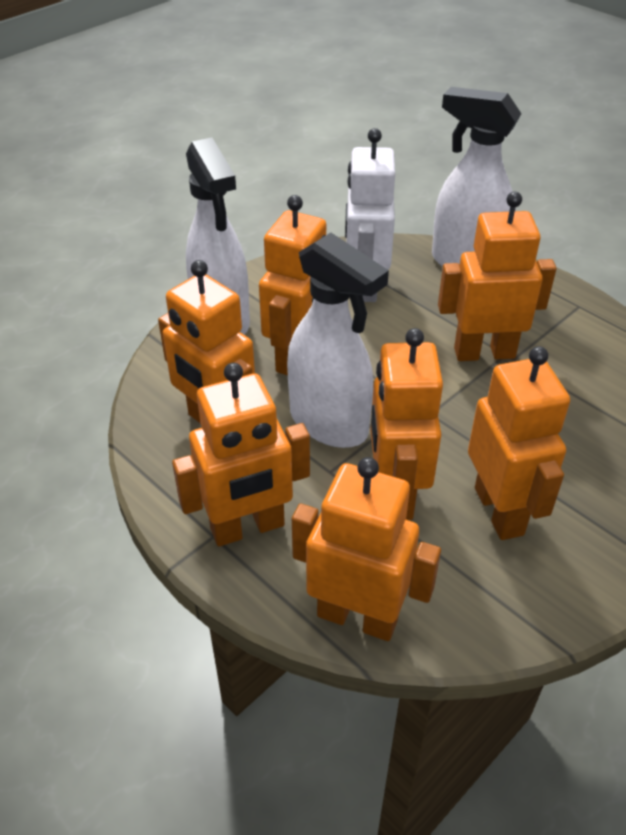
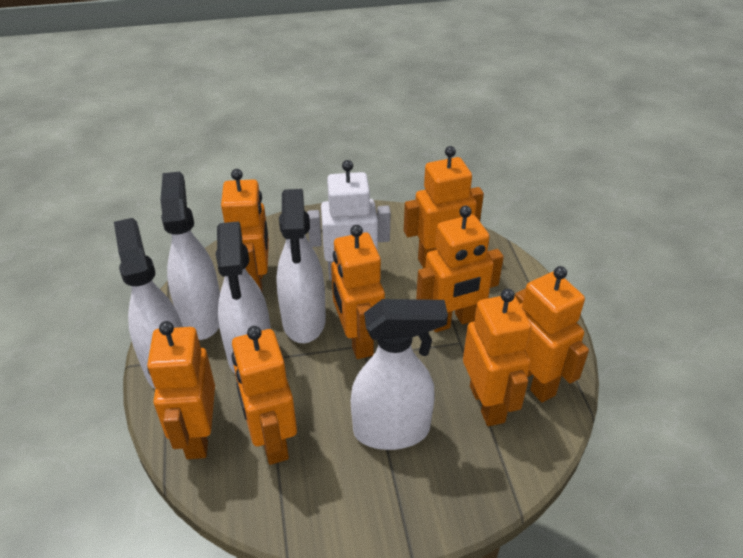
orange robot: 7 -> 8
white spray bottle: 3 -> 5

